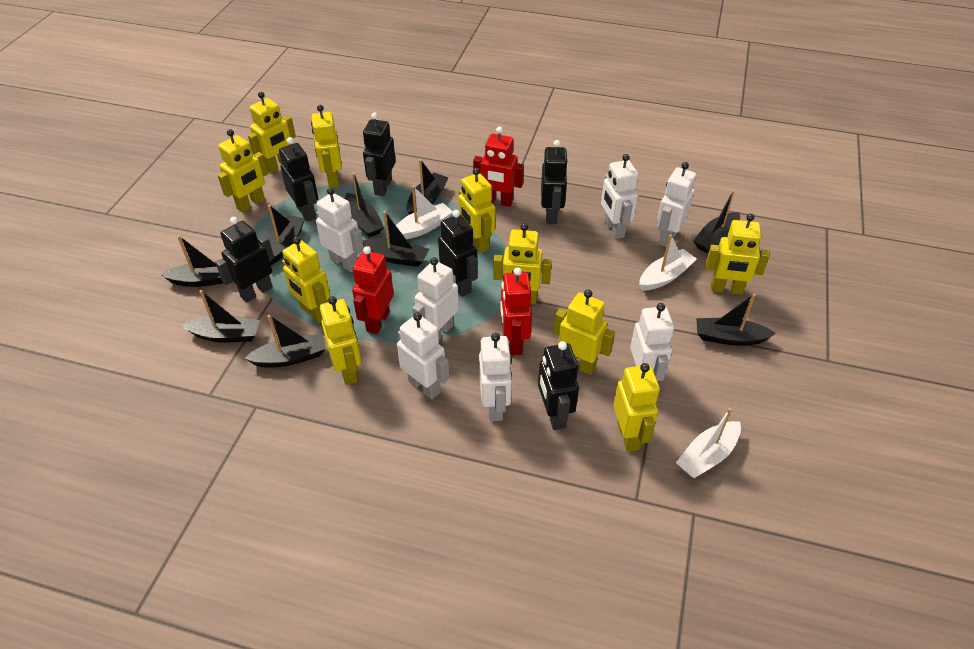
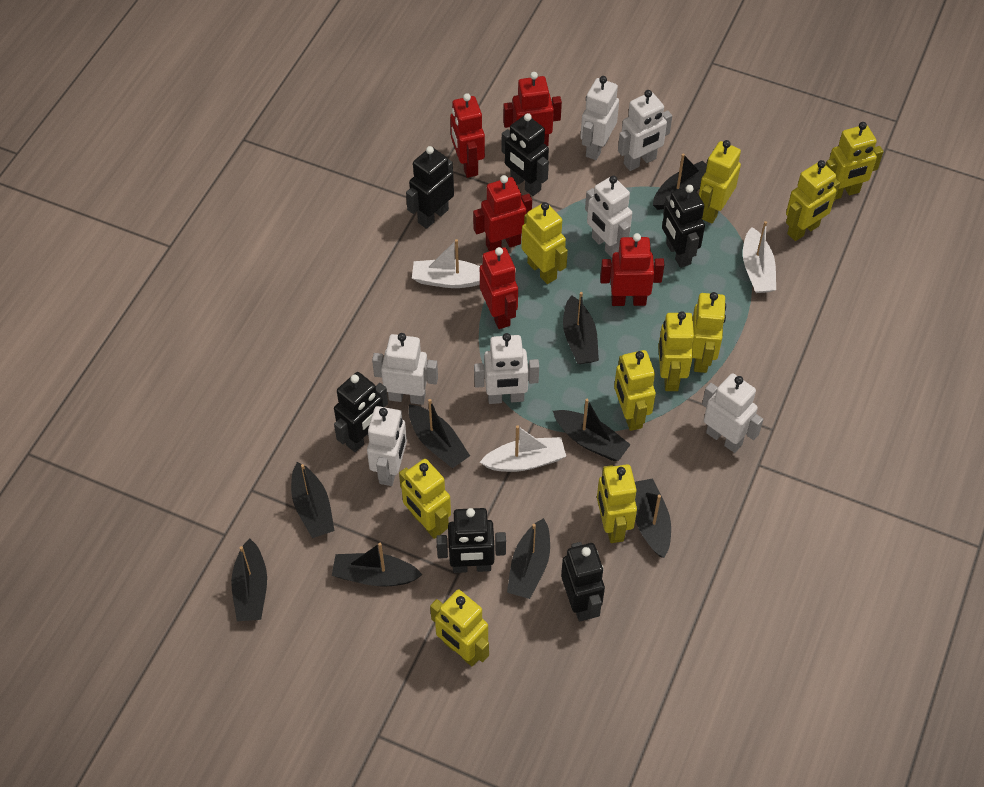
red robot: 3 -> 5

